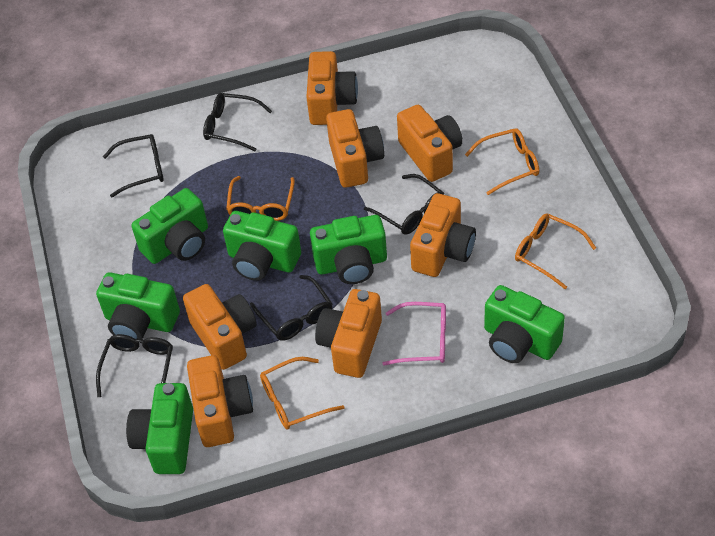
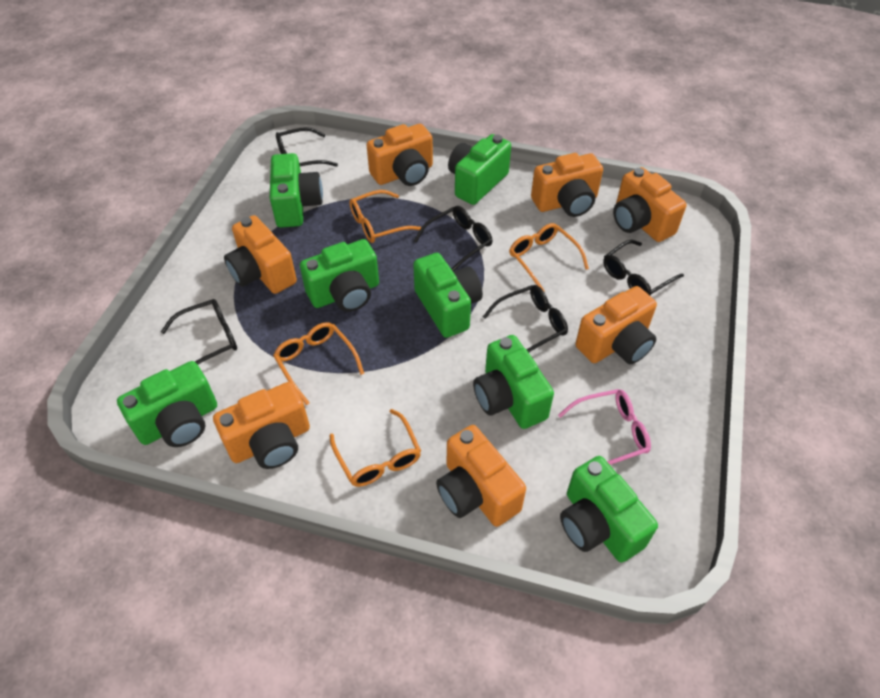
green camera: 6 -> 7

